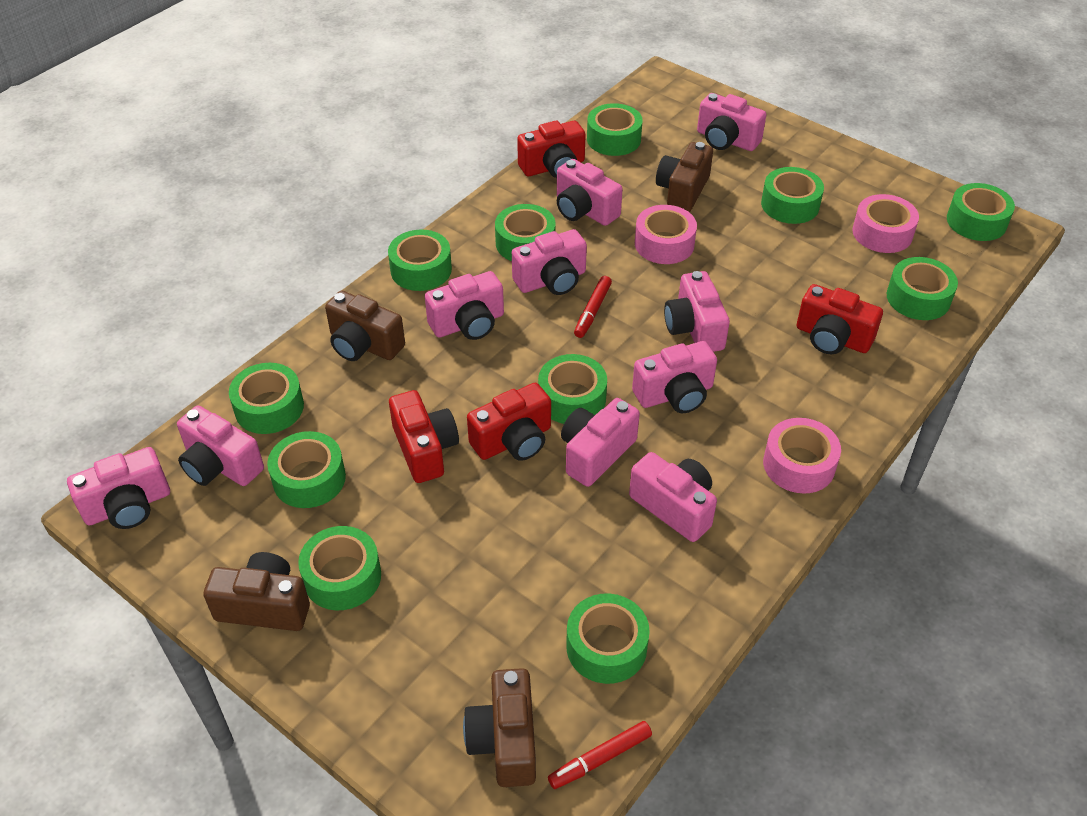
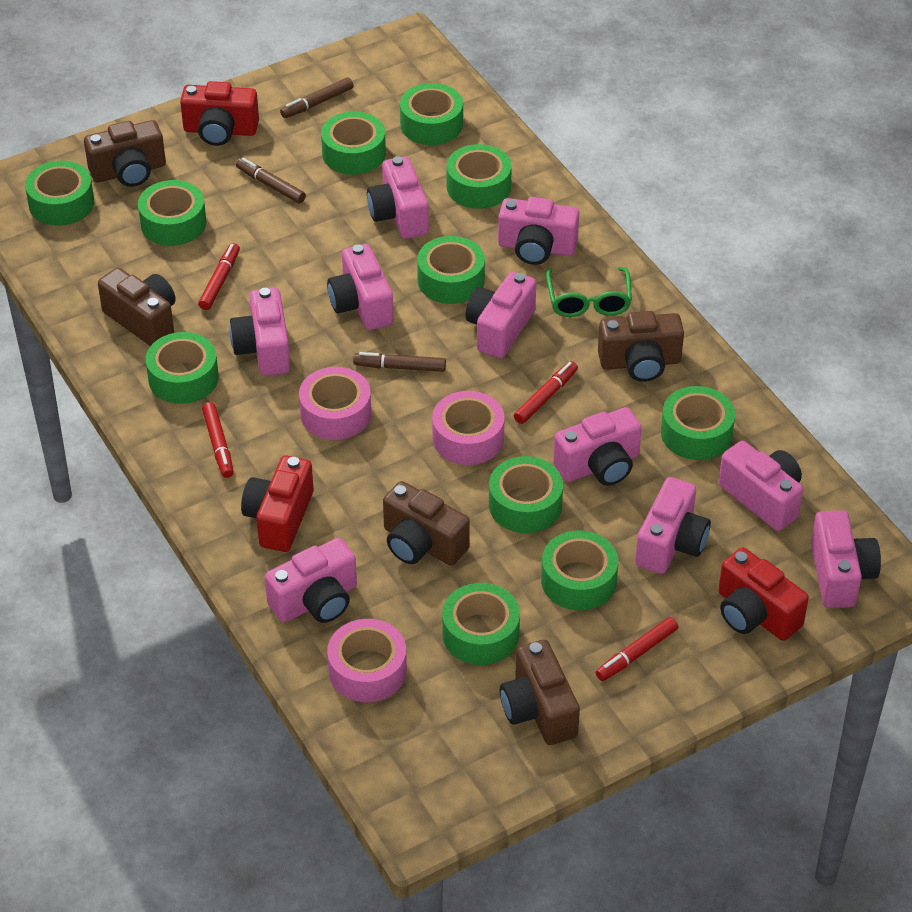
brown camera: 4 -> 5
brown marker: 0 -> 3
green glasses: 0 -> 1
red camera: 4 -> 3
red marker: 2 -> 4

